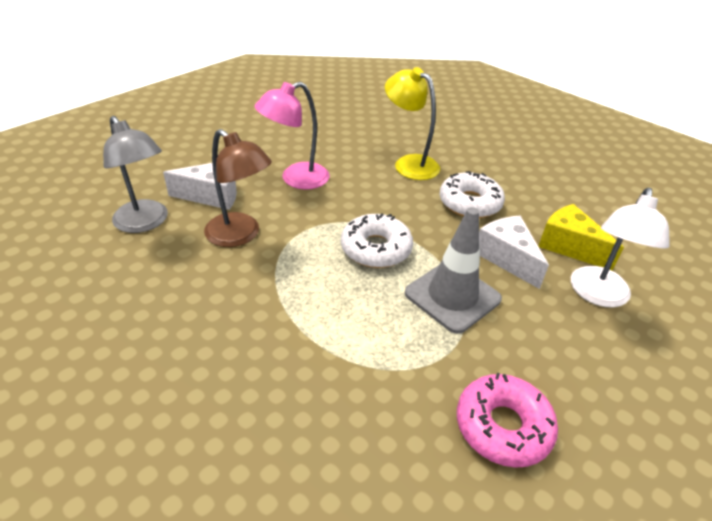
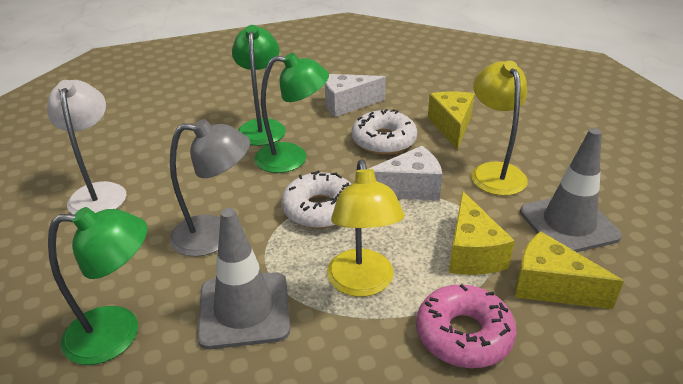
brown lamp: 1 -> 0
green lamp: 0 -> 3
grey traffic cone: 1 -> 2
pink lamp: 1 -> 0
yellow cheese: 1 -> 3
yellow lamp: 1 -> 2

